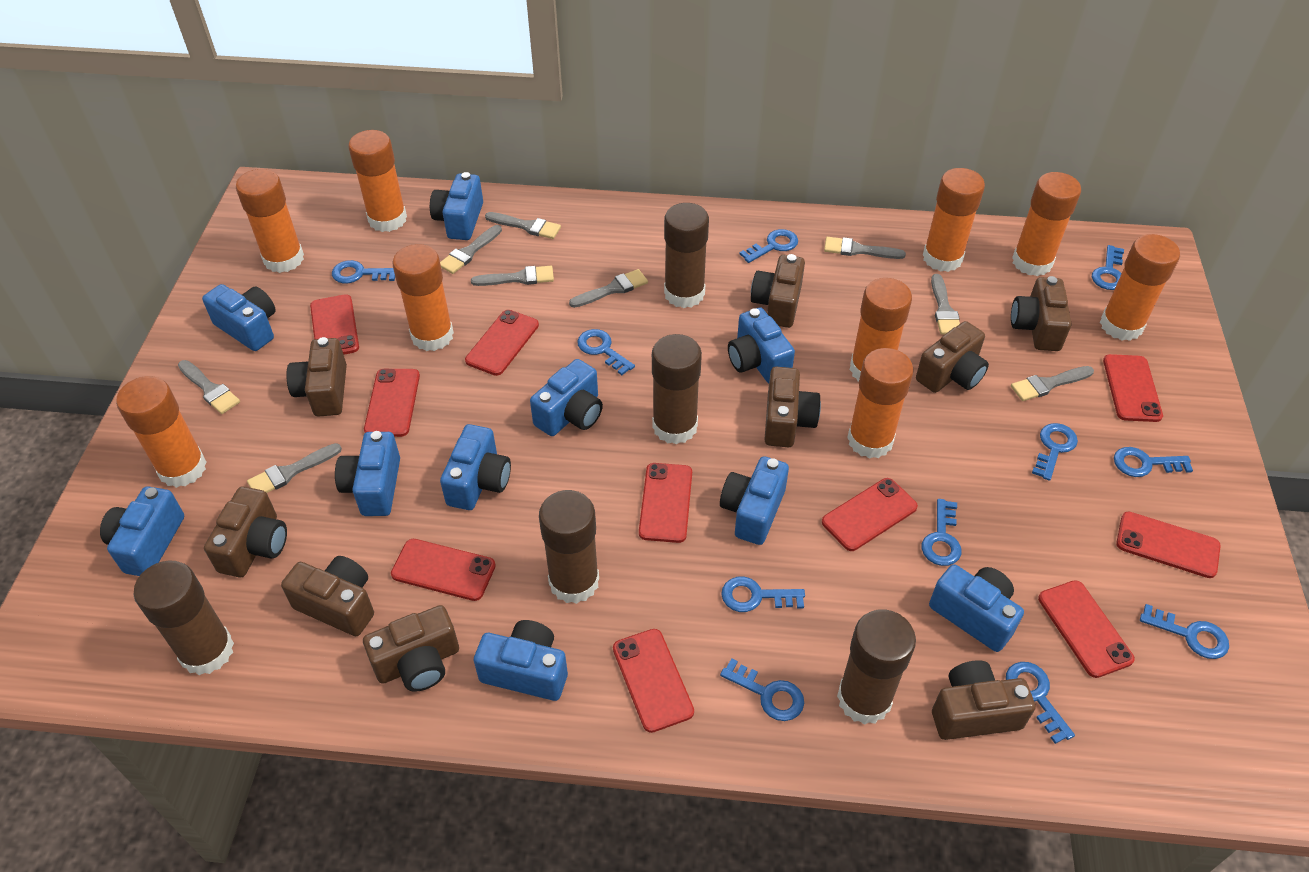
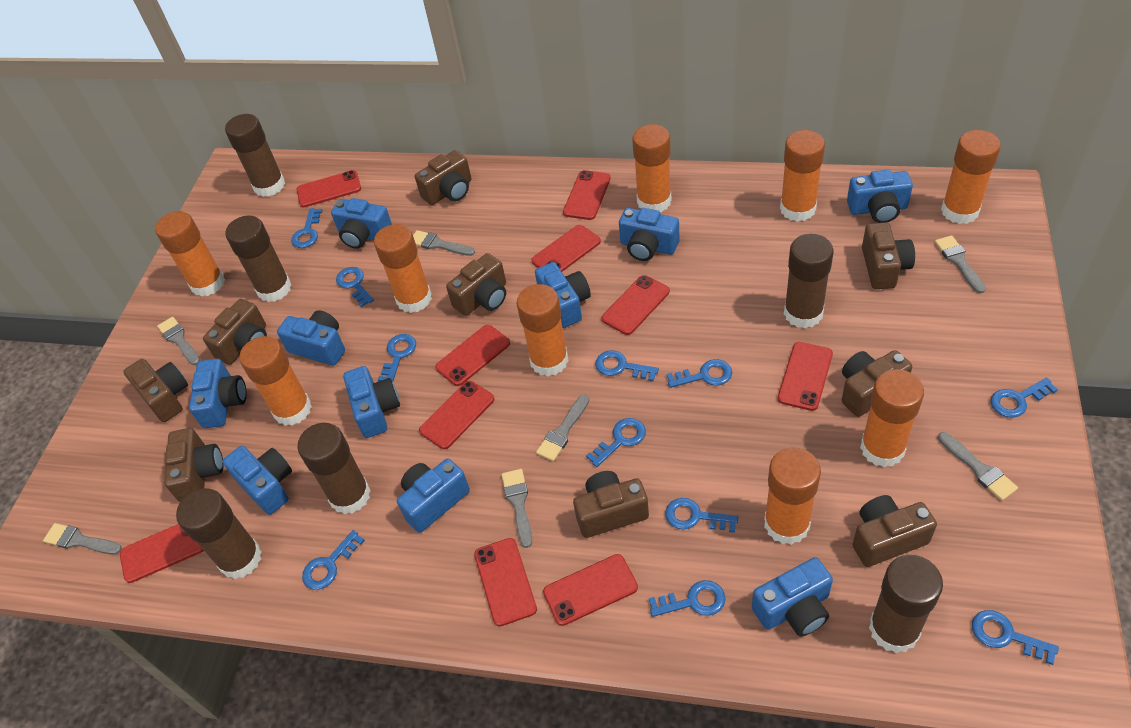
brown glue stick: 5 -> 6
grey brush: 9 -> 7

